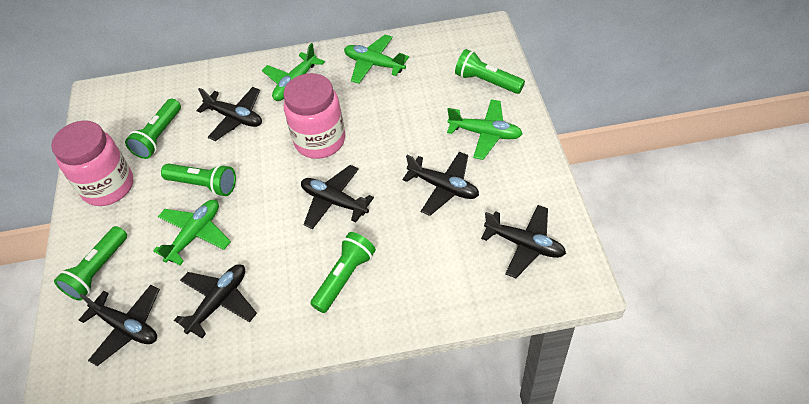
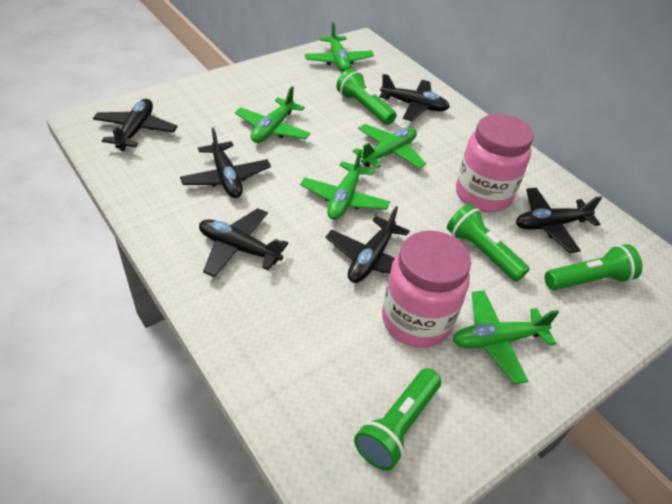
green flashlight: 5 -> 4
green plane: 4 -> 5

